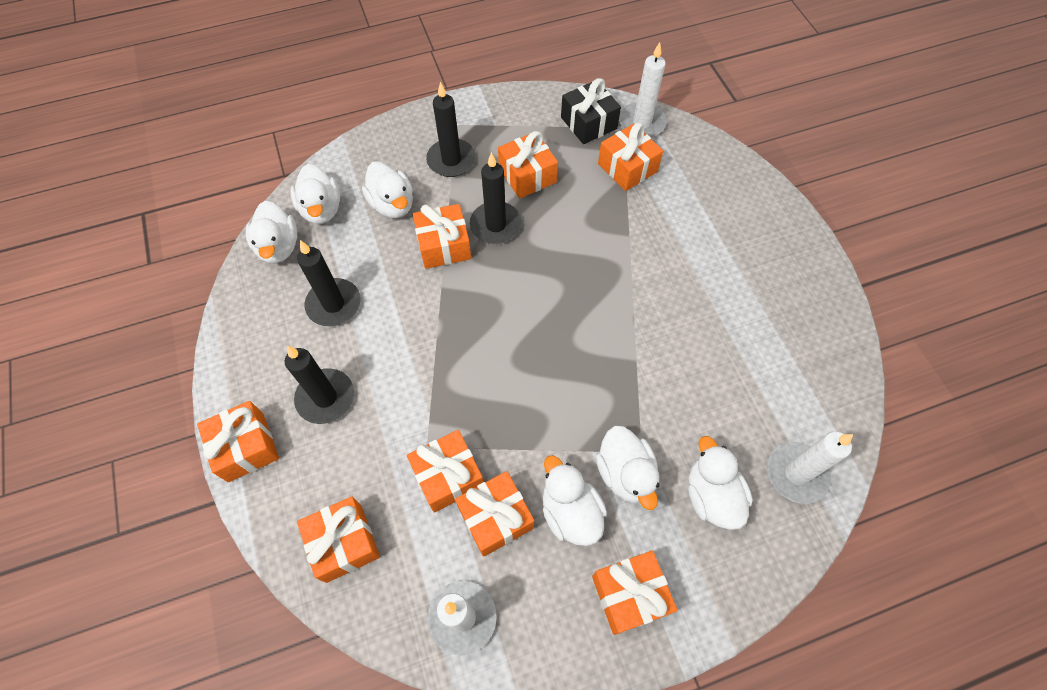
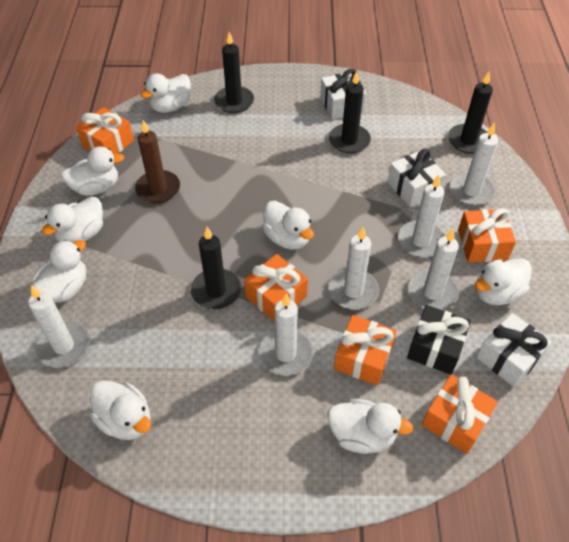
brown candle: 0 -> 1
orange gift: 8 -> 5
white candle: 3 -> 6
white duck: 6 -> 8
white gift: 0 -> 3

